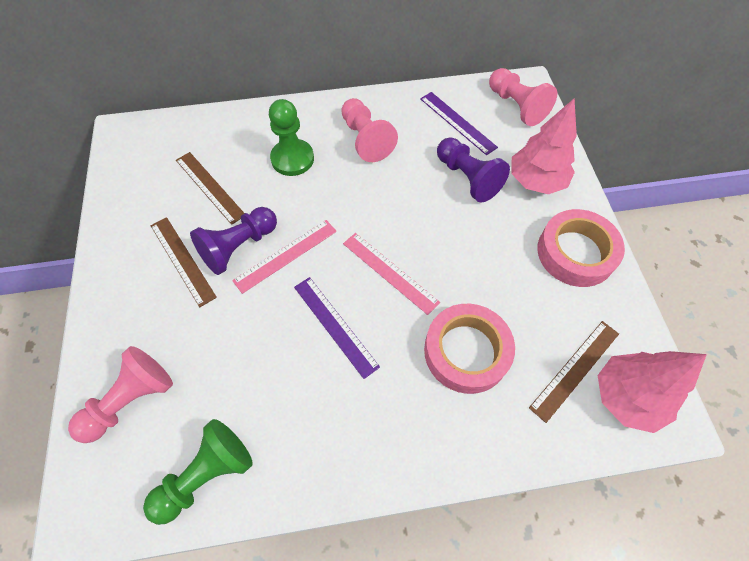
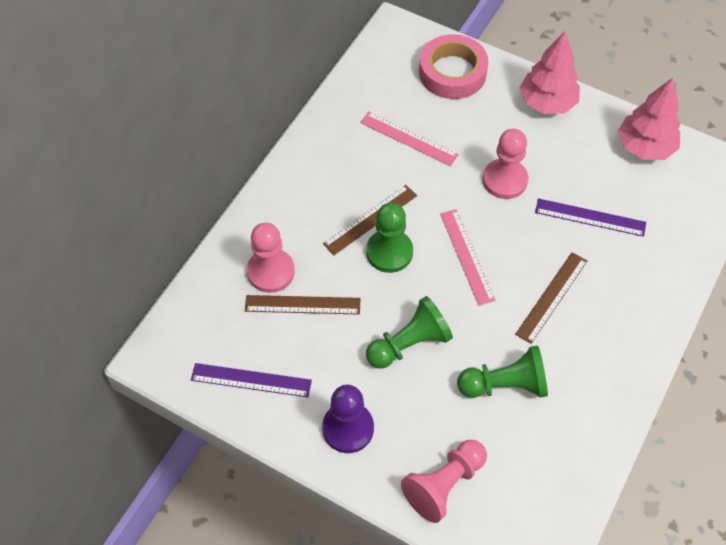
green pawn: 2 -> 3
pink tape: 2 -> 1
purple pawn: 2 -> 1

